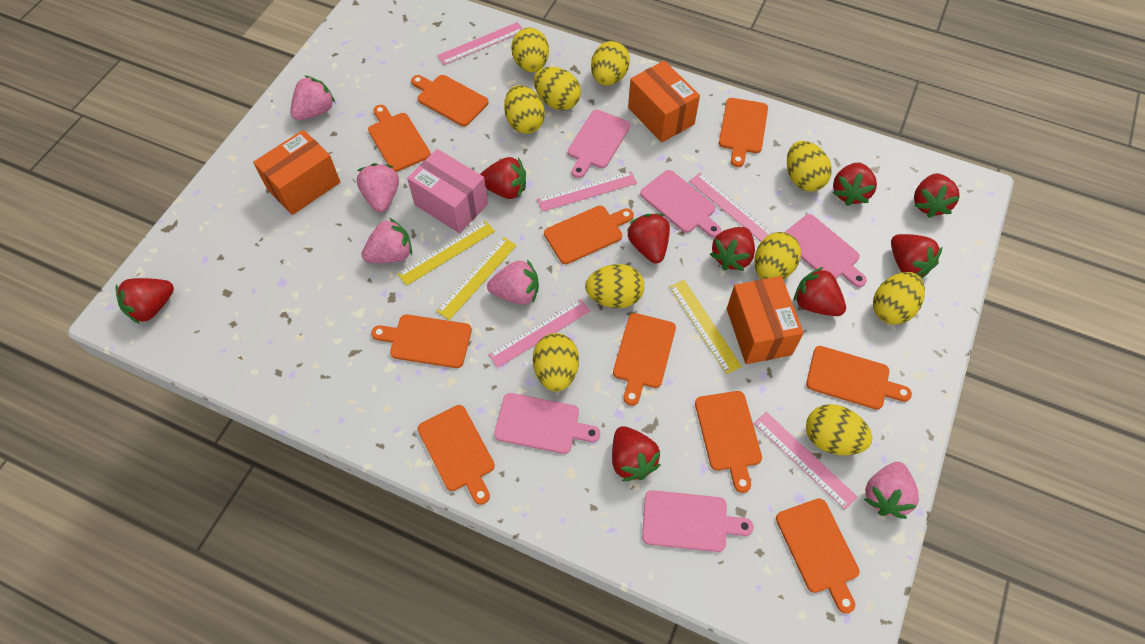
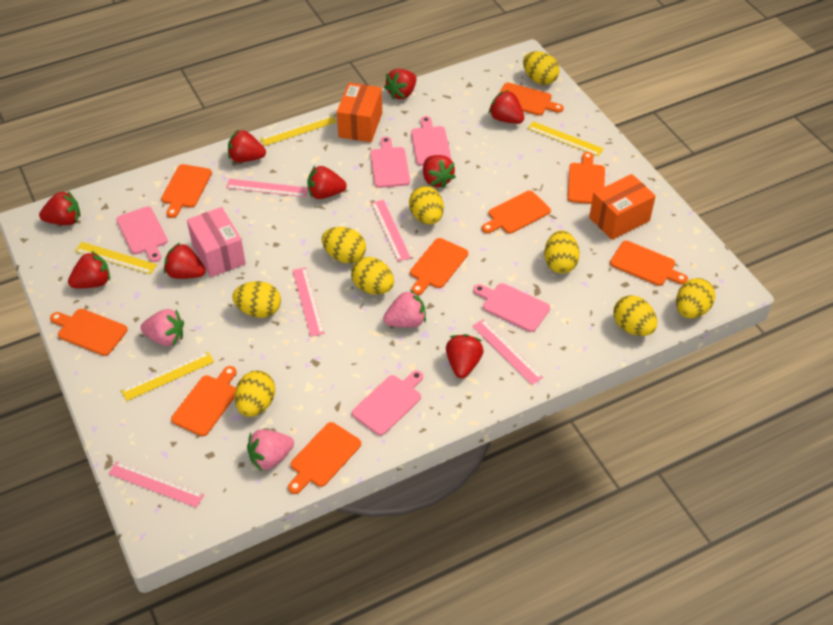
orange box: 3 -> 2
orange cutting board: 10 -> 9
pink strawberry: 5 -> 3
yellow egg: 10 -> 9
yellow ruler: 3 -> 4

